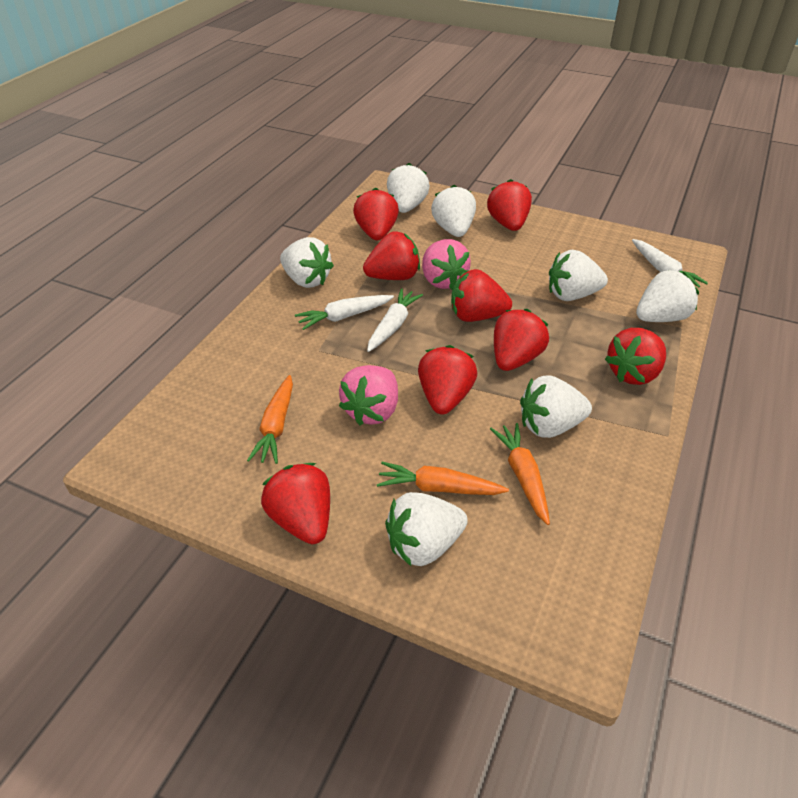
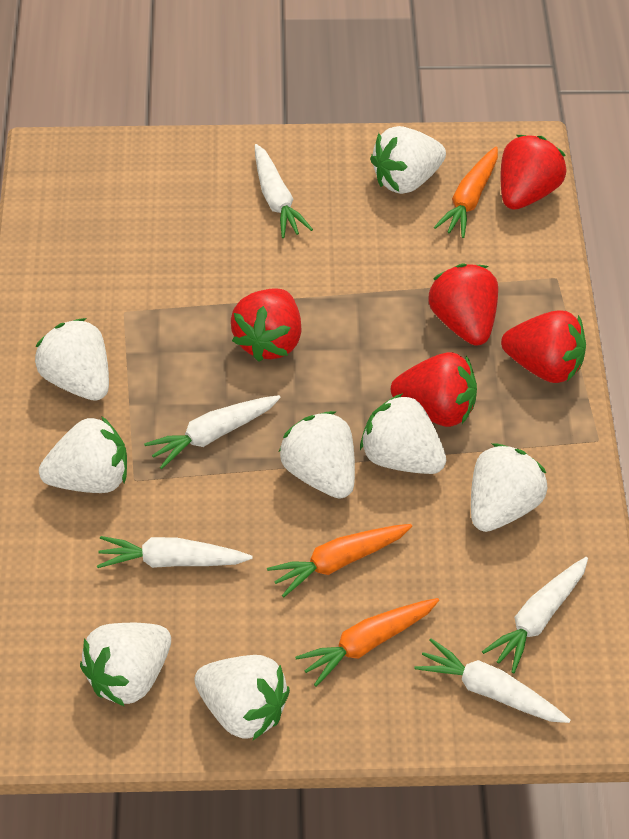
pink strawberry: 2 -> 0
red strawberry: 8 -> 5
white carrot: 3 -> 5
white strawberry: 7 -> 8

